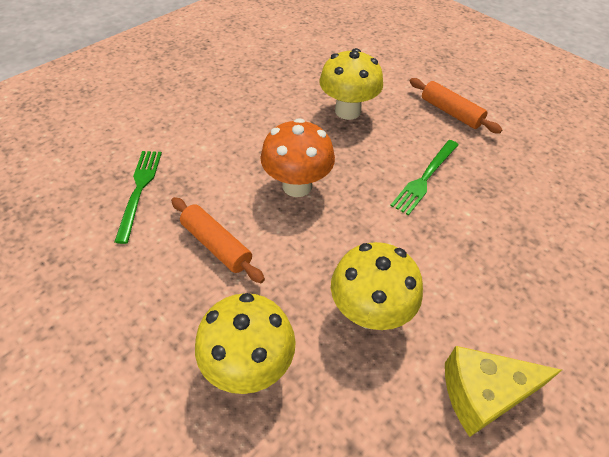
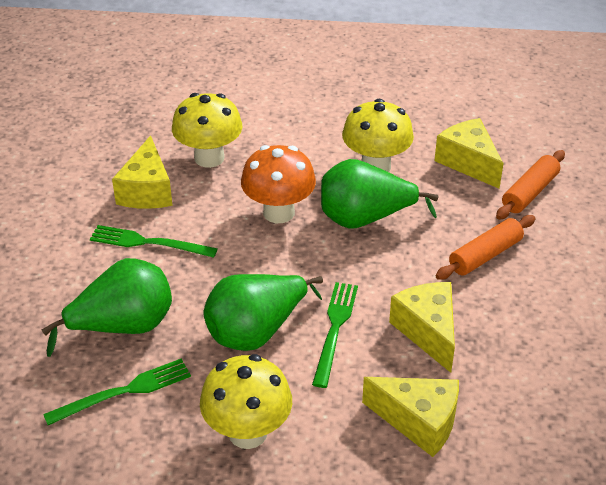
green fork: 2 -> 3
green pear: 0 -> 3
yellow cheese: 1 -> 4

